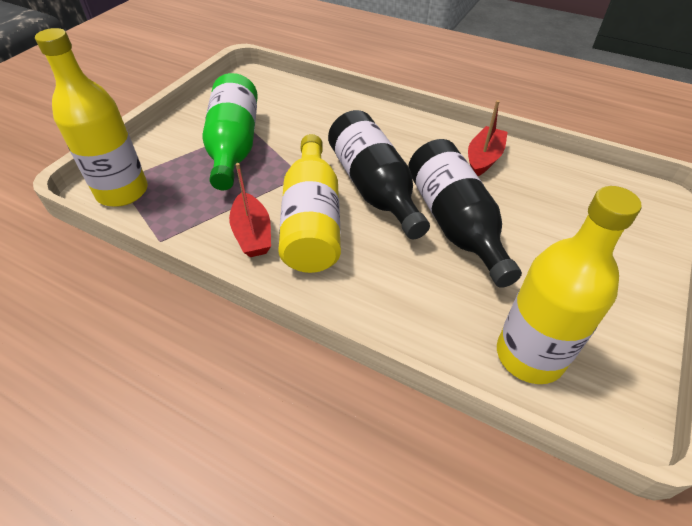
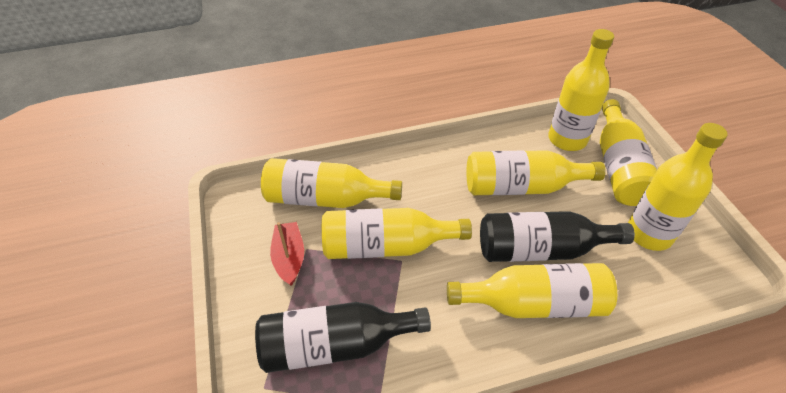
green bottle: 1 -> 0
red boat: 2 -> 1
yellow bottle: 3 -> 7

